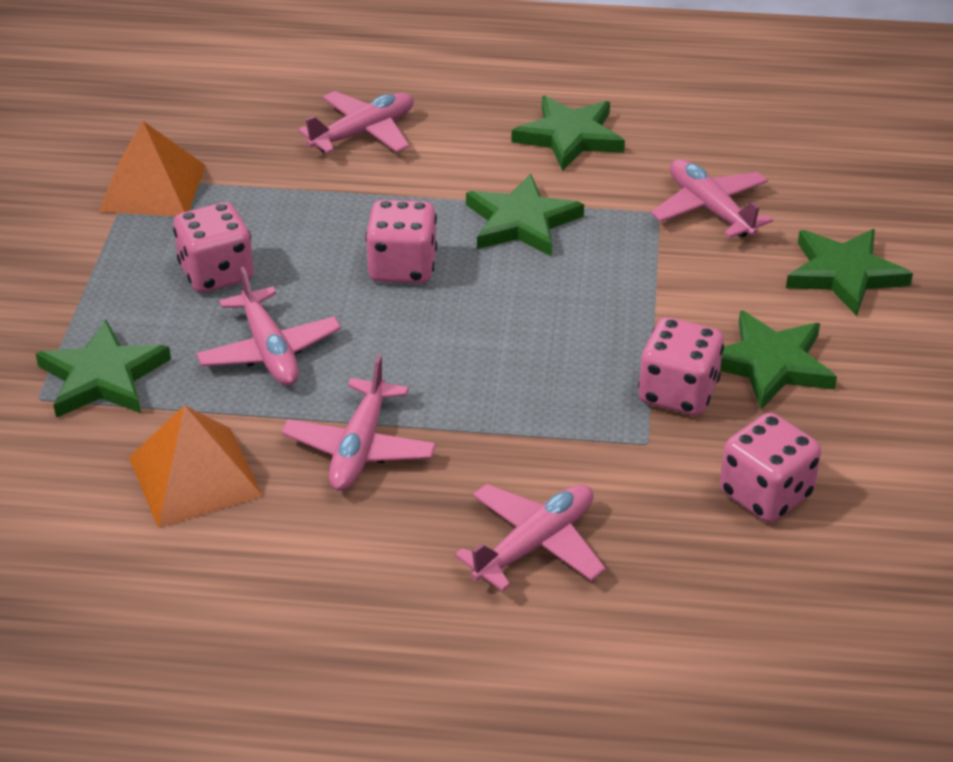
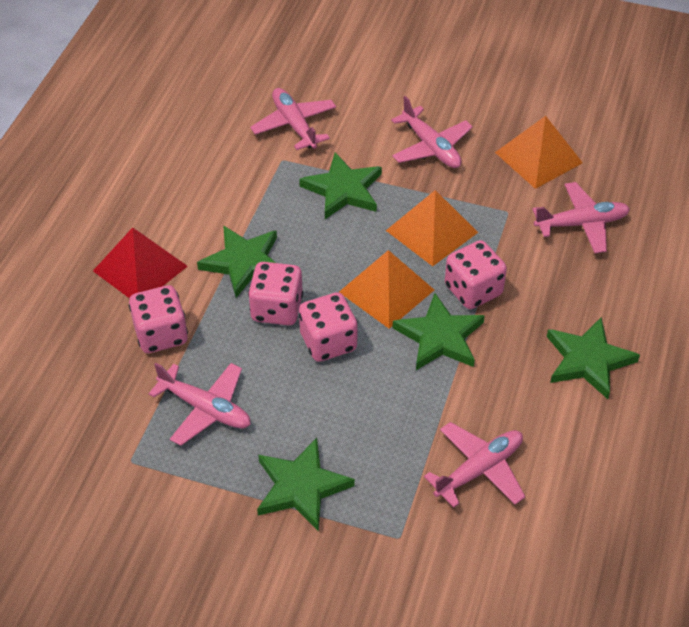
orange pyramid: 2 -> 3
red pyramid: 0 -> 1

